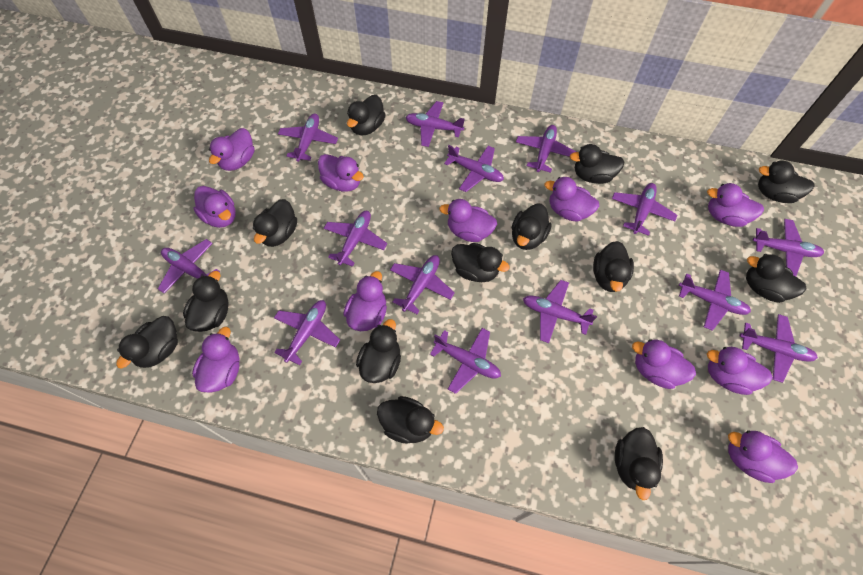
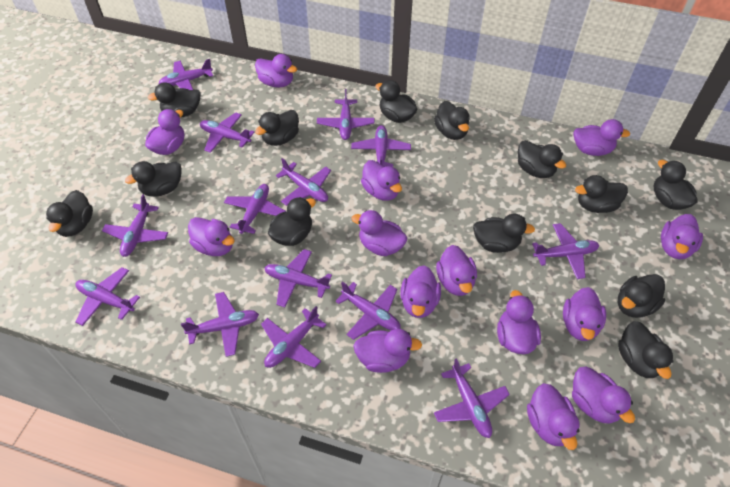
purple duck: 11 -> 14

